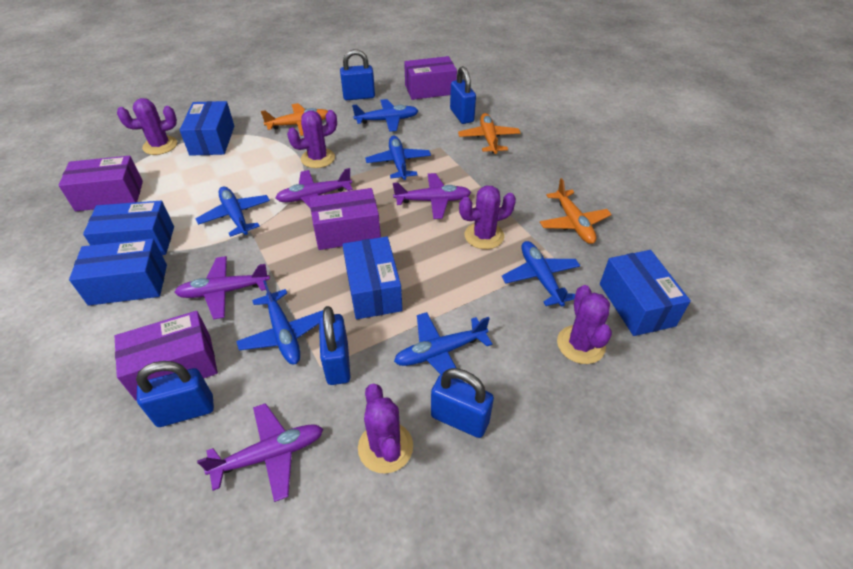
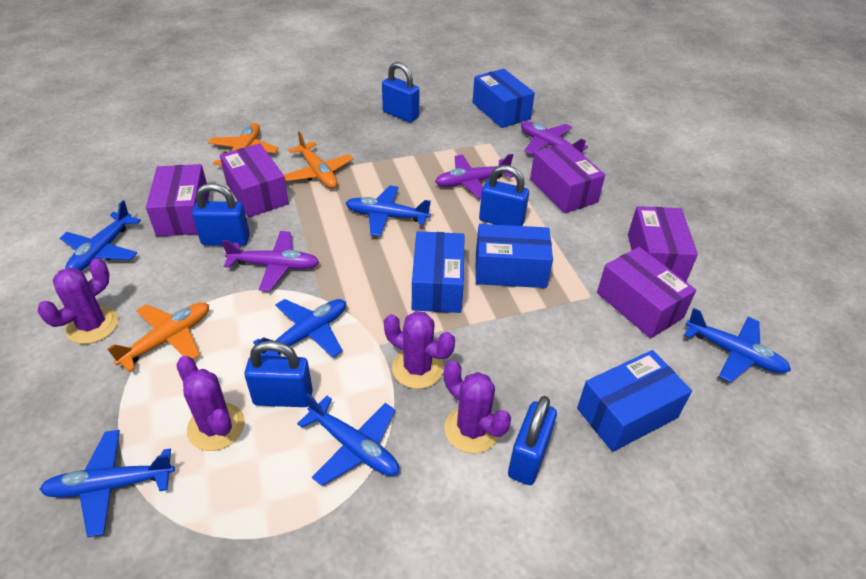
blue box: 5 -> 4
purple box: 4 -> 5
purple cactus: 5 -> 4
purple plane: 4 -> 3

